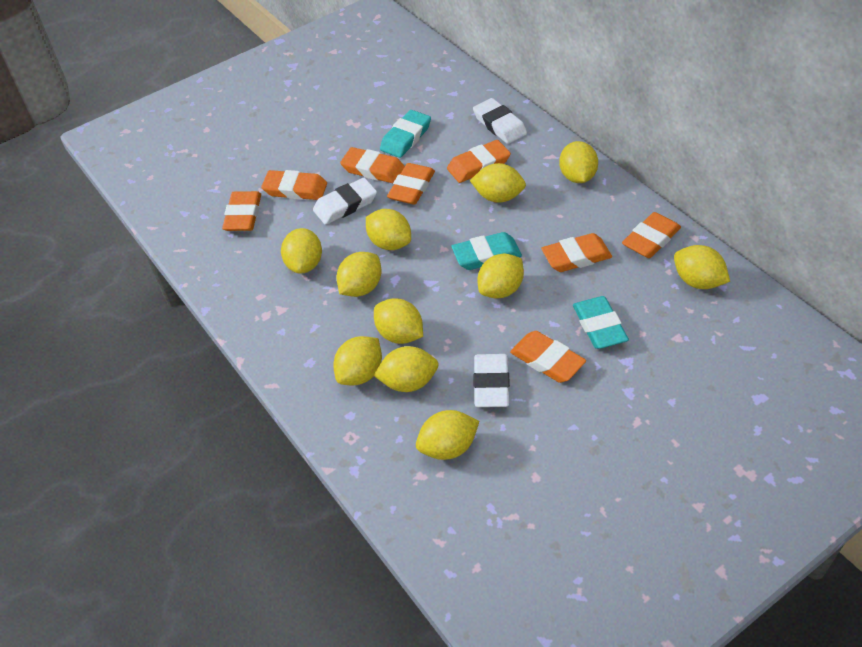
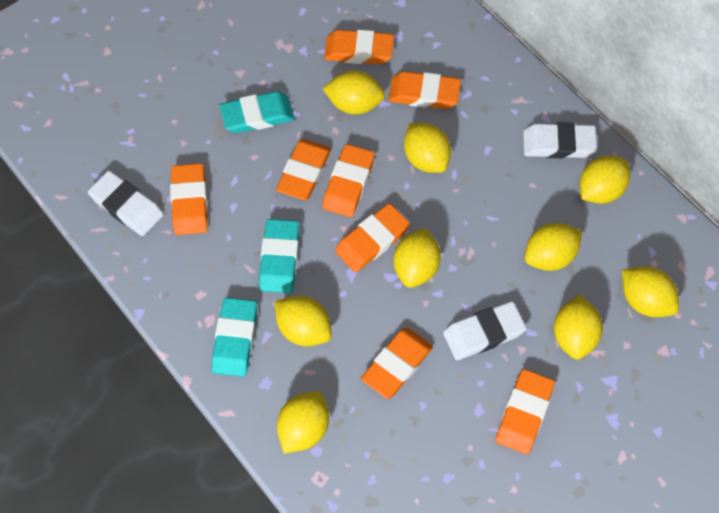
yellow lemon: 11 -> 9

